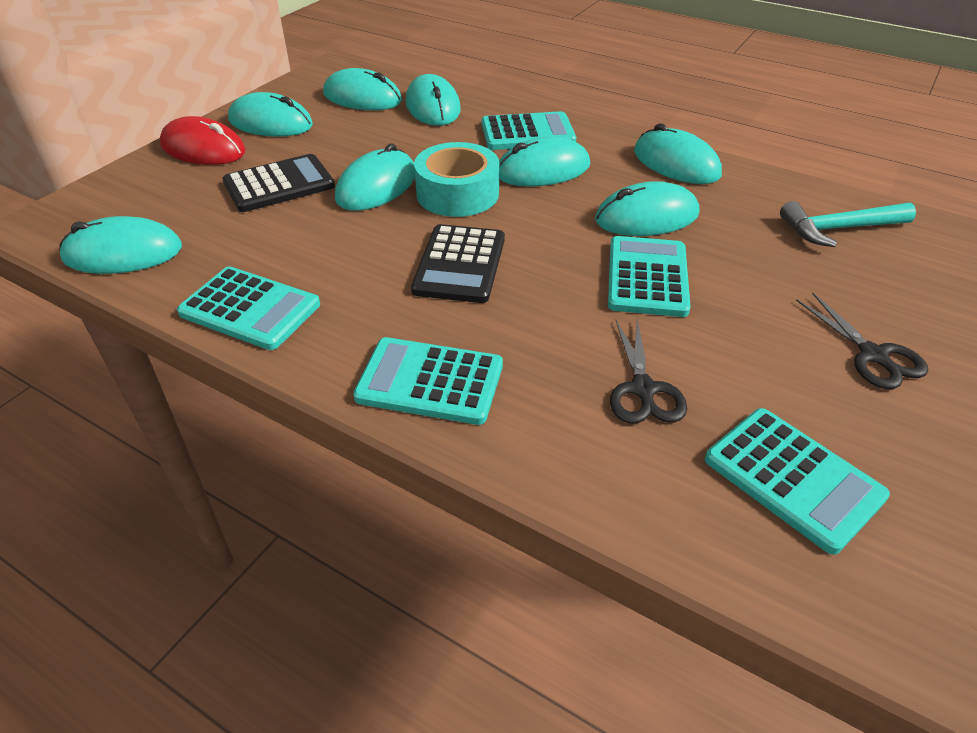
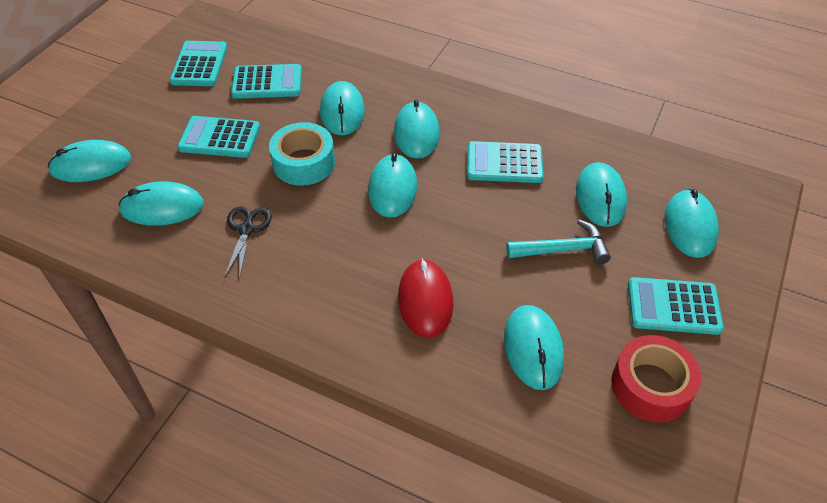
black calculator: 2 -> 0
black scissors: 2 -> 1
red tape: 0 -> 1

